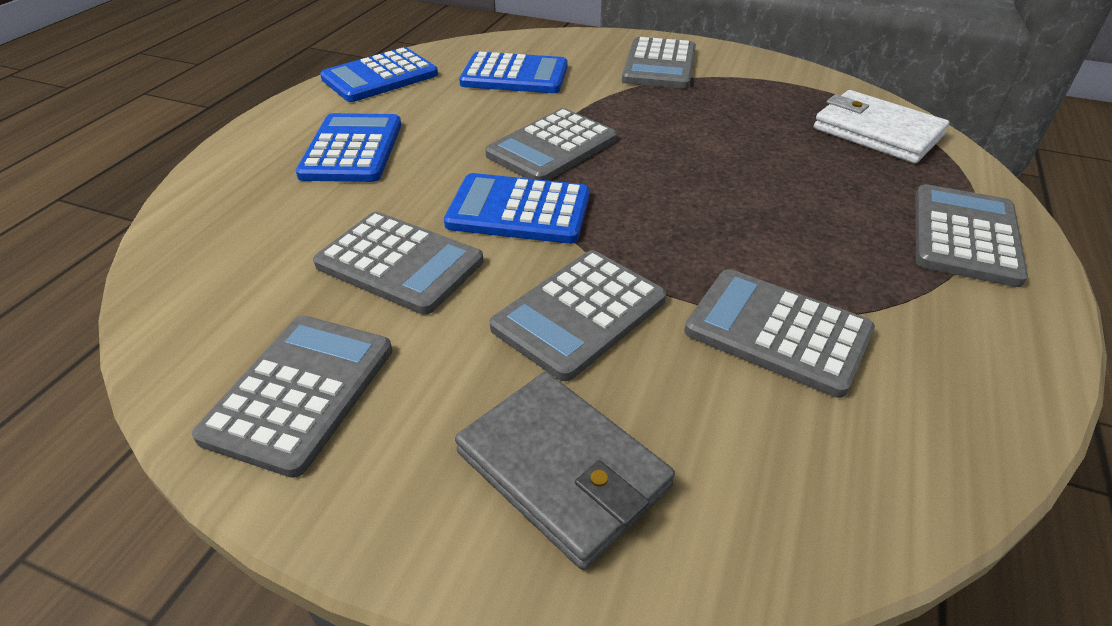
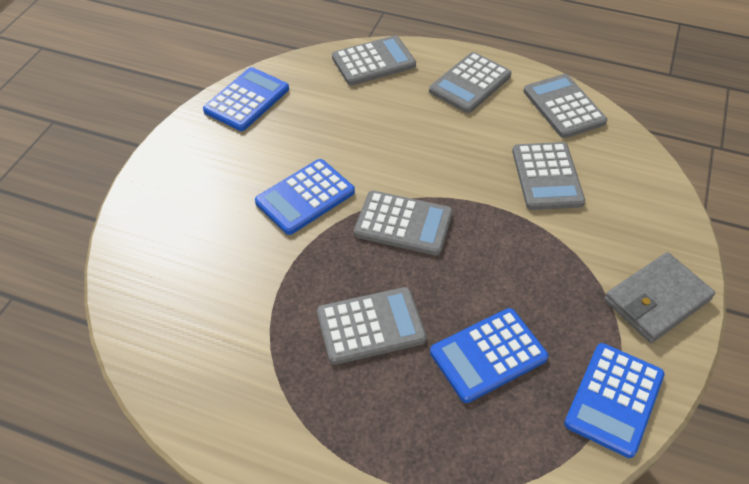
grey calculator: 7 -> 6
white wallet: 1 -> 0

